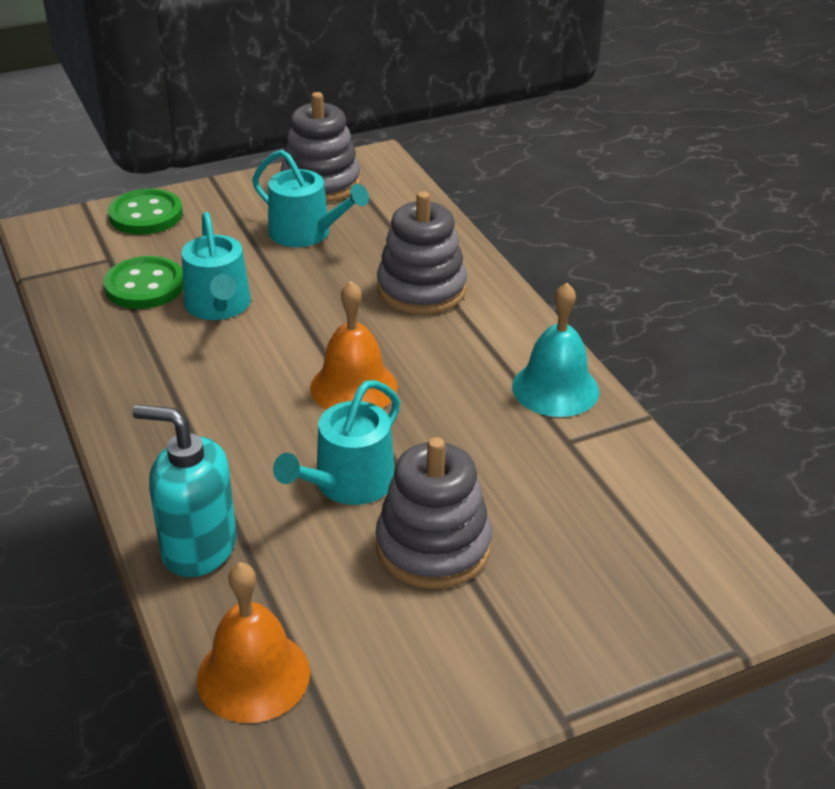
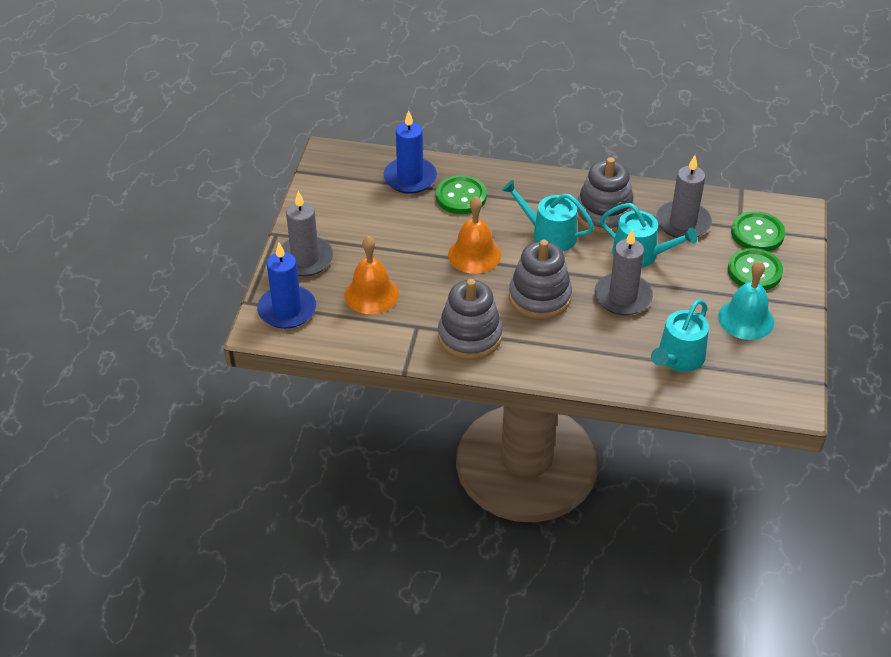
blue candle: 0 -> 2
green button: 2 -> 3
grey candle: 0 -> 3
turquoise soap dispenser: 1 -> 0

